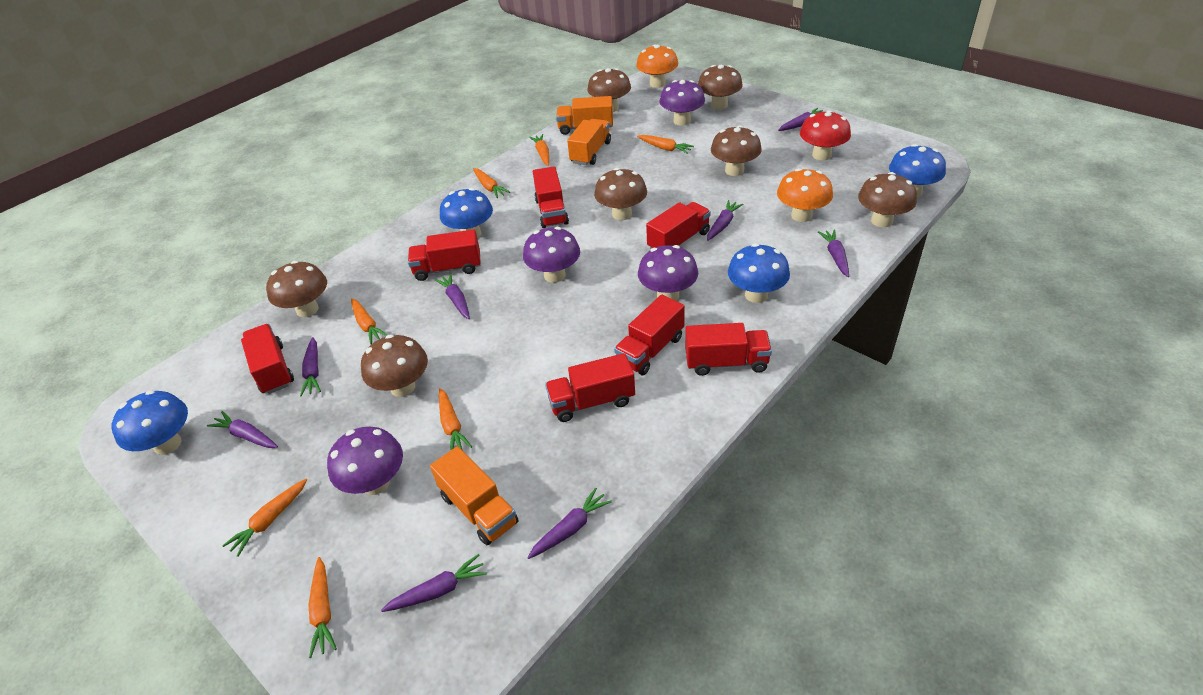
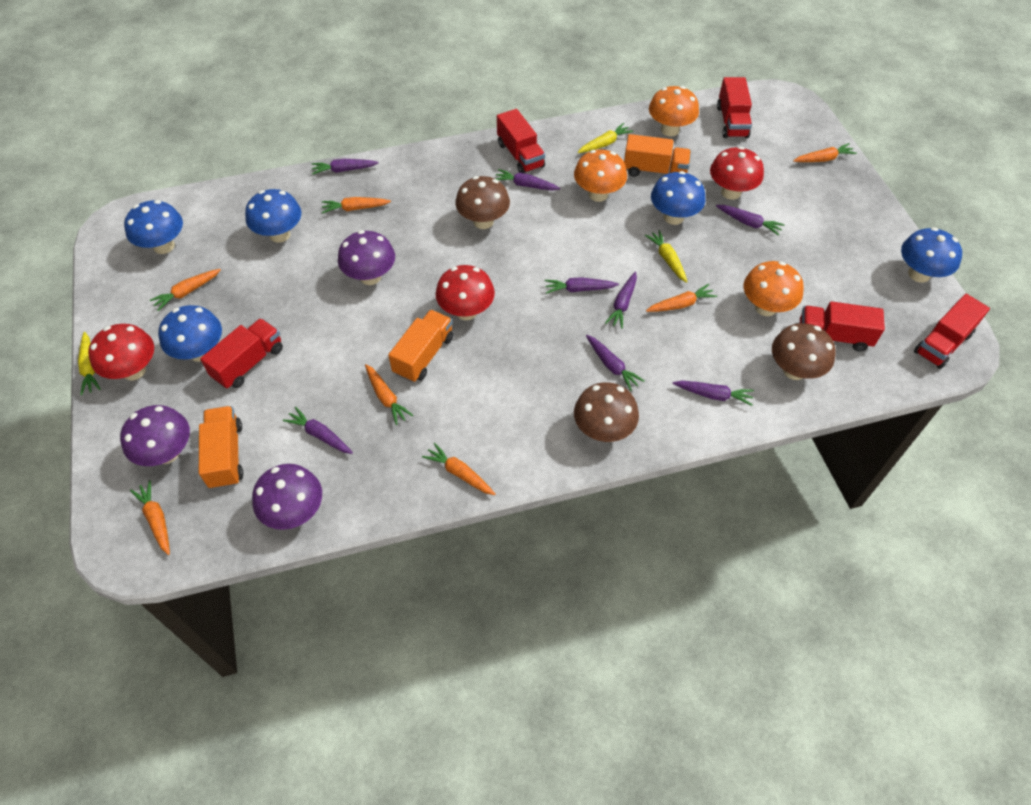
blue mushroom: 4 -> 5
brown mushroom: 7 -> 3
orange mushroom: 2 -> 3
purple mushroom: 4 -> 3
red mushroom: 1 -> 3
red truck: 7 -> 5
yellow carrot: 0 -> 3

